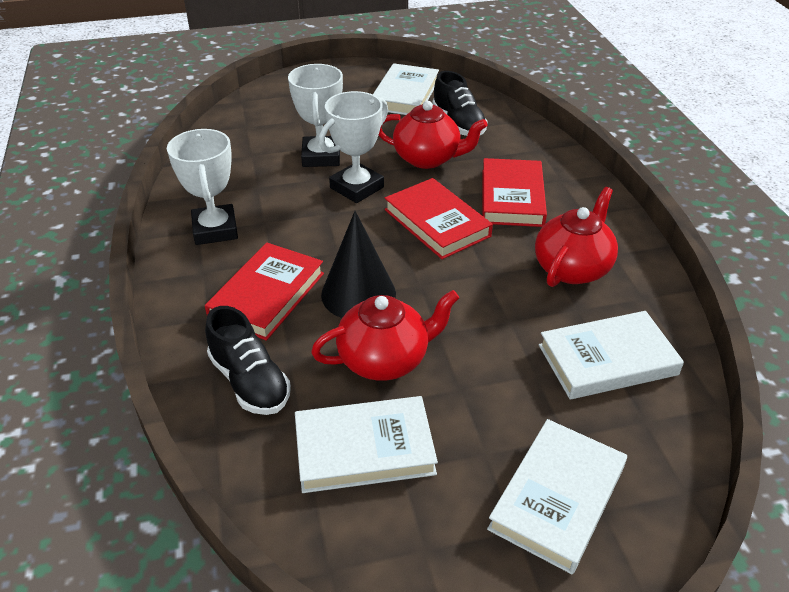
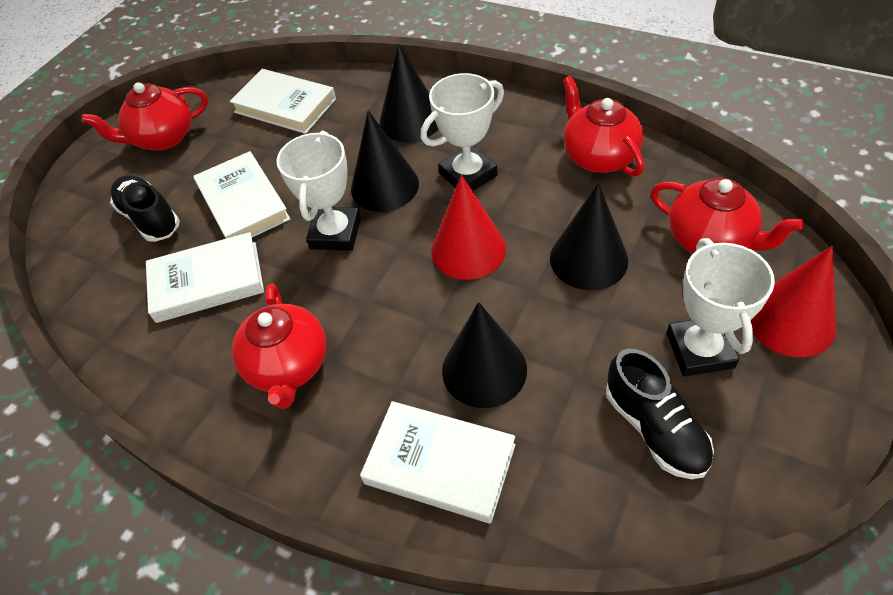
black cone: 1 -> 4
red book: 3 -> 0
red cone: 0 -> 2
red teapot: 3 -> 4

